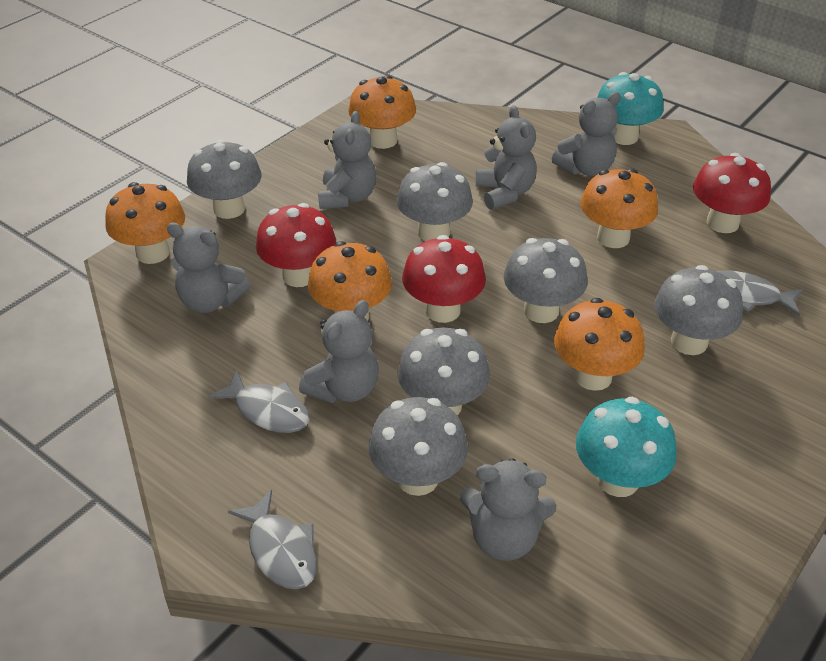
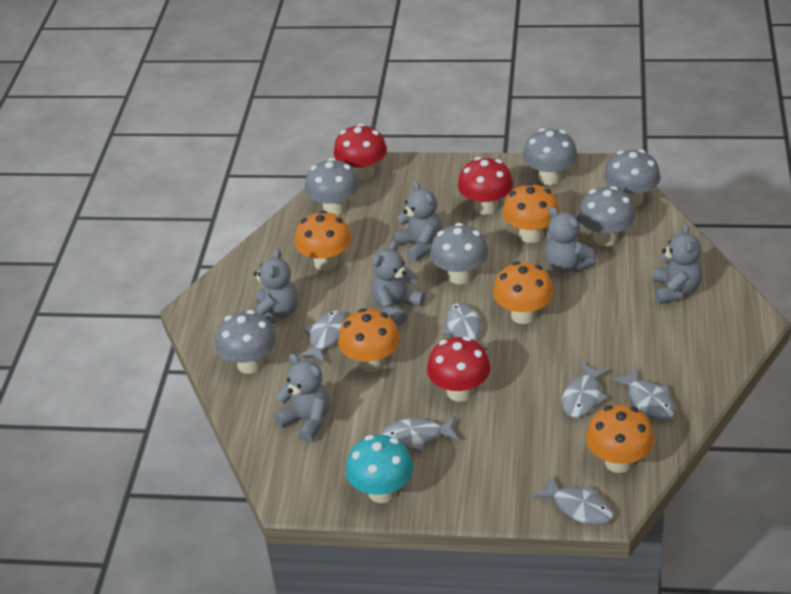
grey fish: 3 -> 6
turquoise mushroom: 2 -> 1

